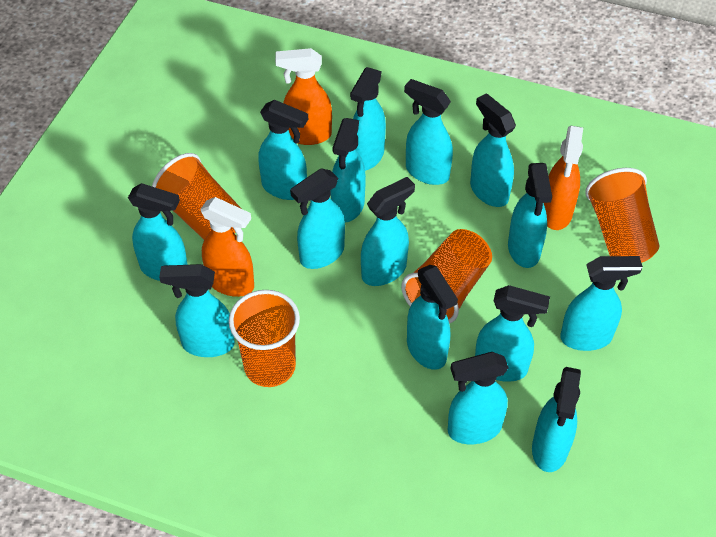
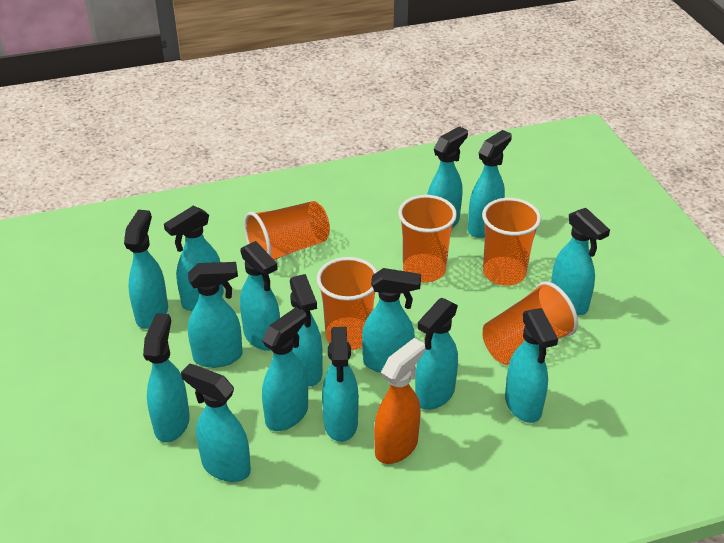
orange cup: 4 -> 5
orange spray bottle: 3 -> 1

